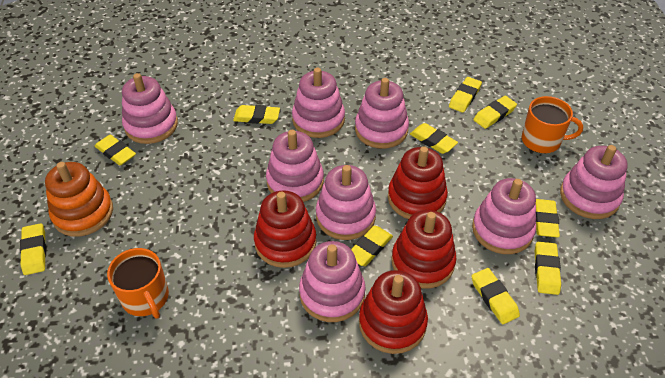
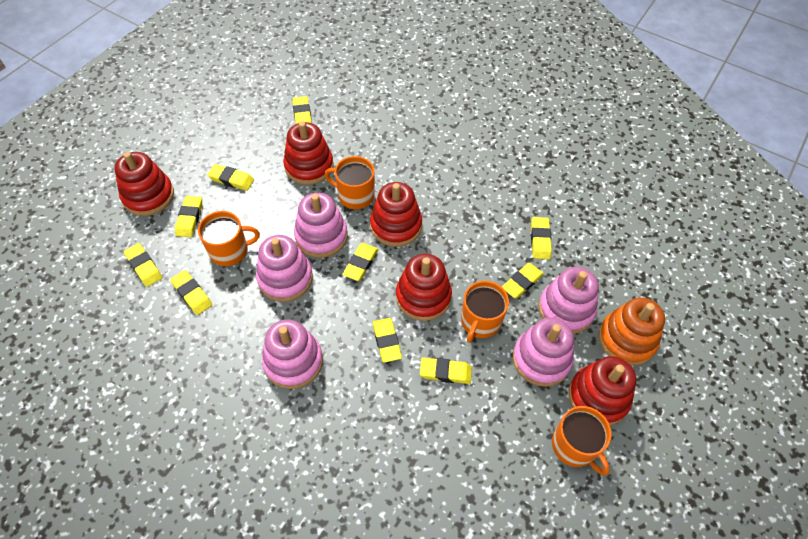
orange mug: 2 -> 4
pink stacking toy: 8 -> 5
red stacking toy: 4 -> 5

